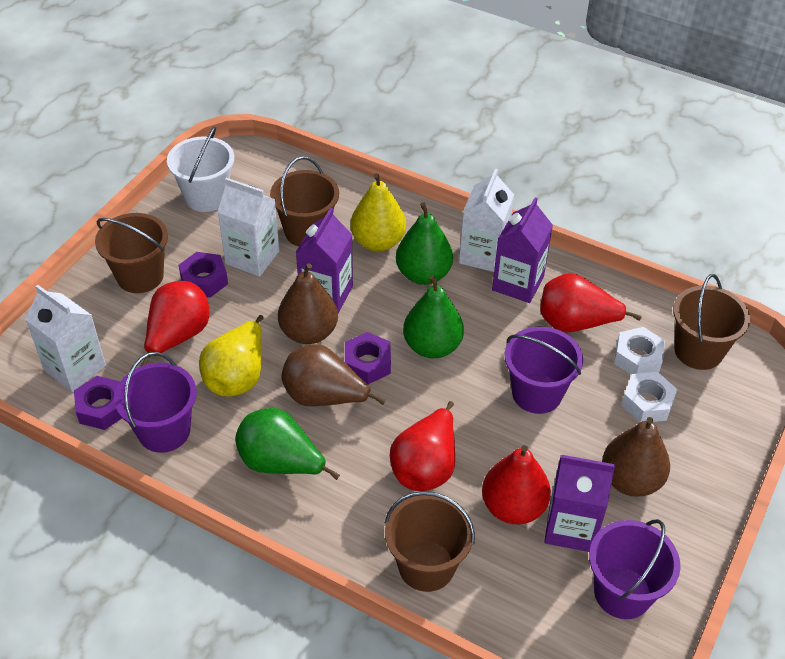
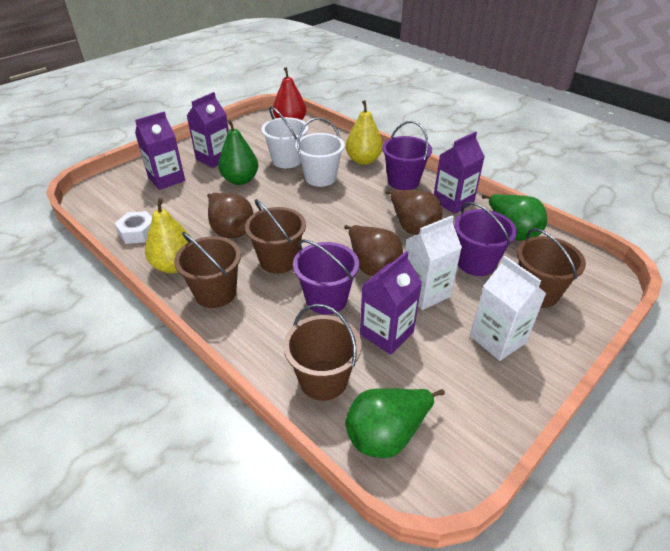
purple carton: 3 -> 4
purple nut: 3 -> 0
red pear: 4 -> 1
white bucket: 1 -> 2
white carton: 3 -> 2
white nut: 2 -> 1

